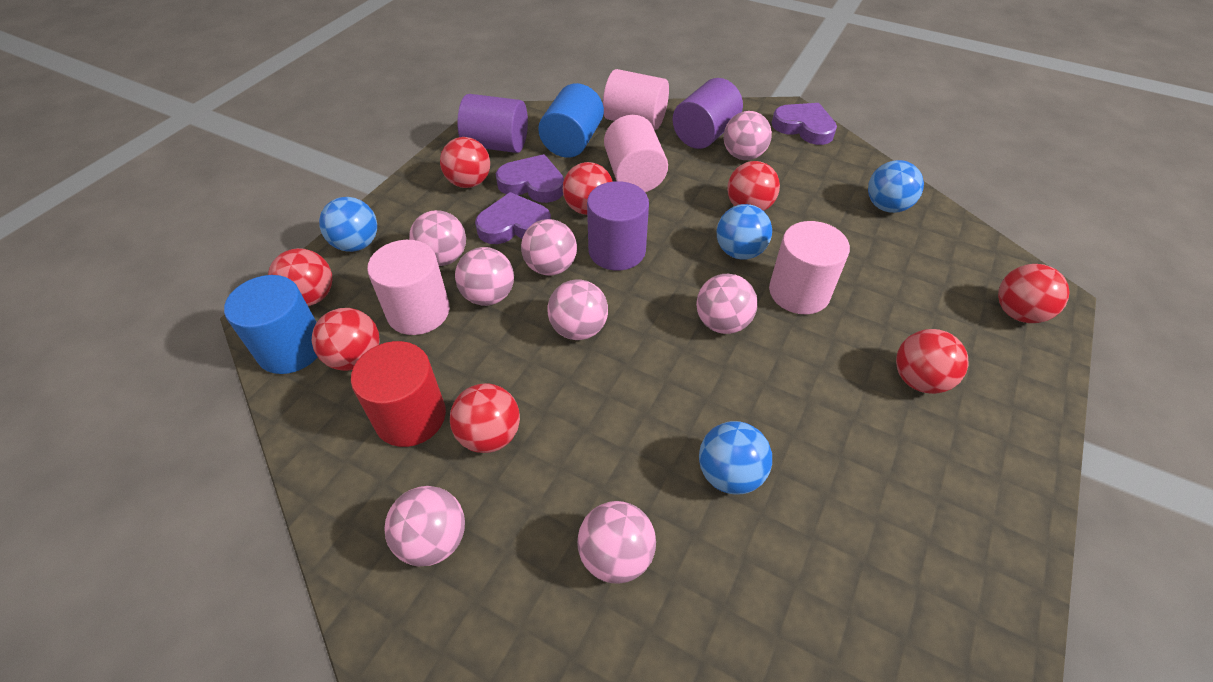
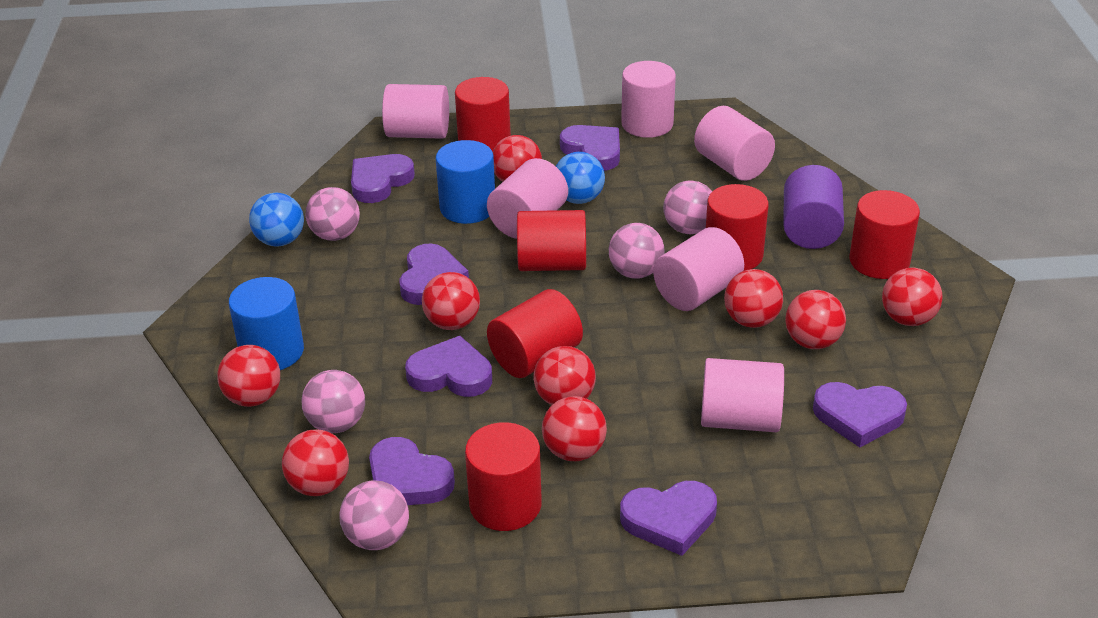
blue ball: 4 -> 2
pink ball: 8 -> 5
pink cylinder: 4 -> 6
purple cylinder: 3 -> 1
purple heart: 3 -> 7
red ball: 8 -> 9
red cylinder: 1 -> 6

